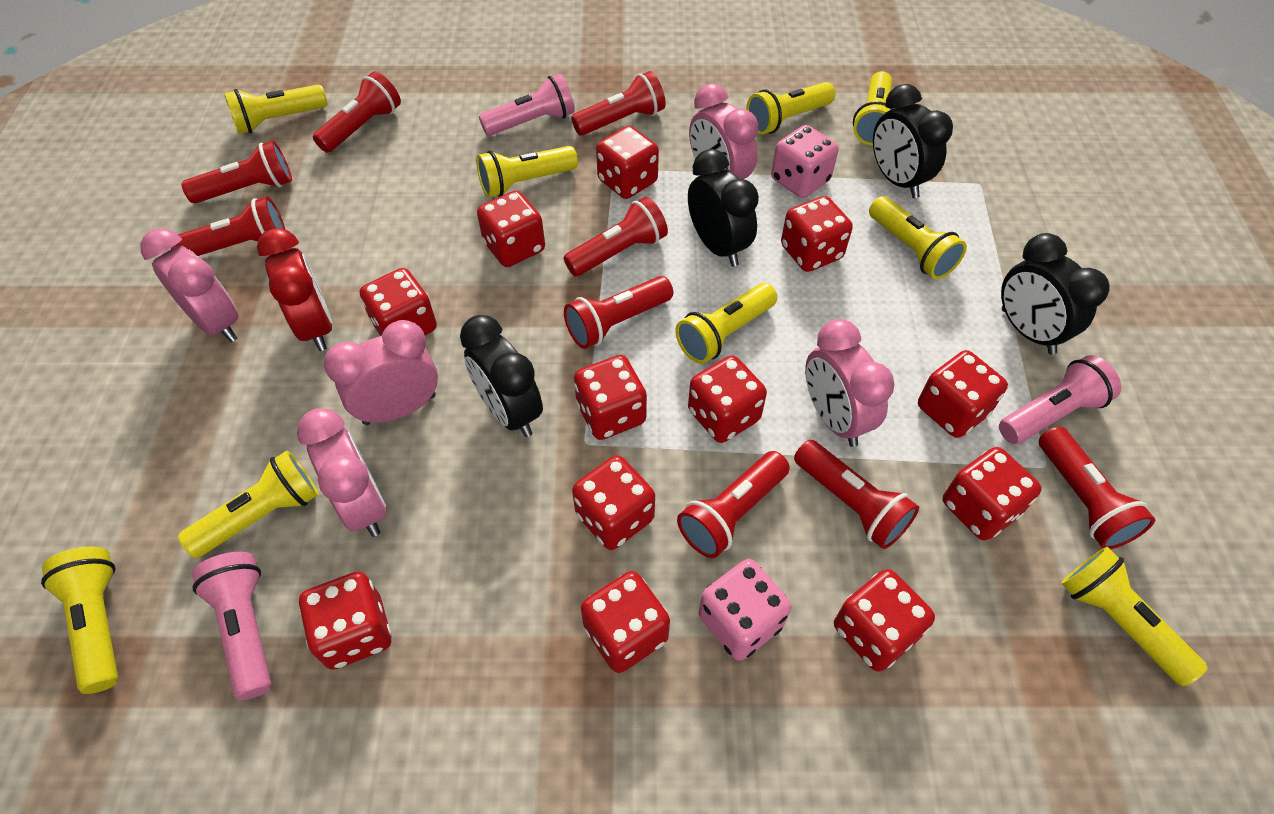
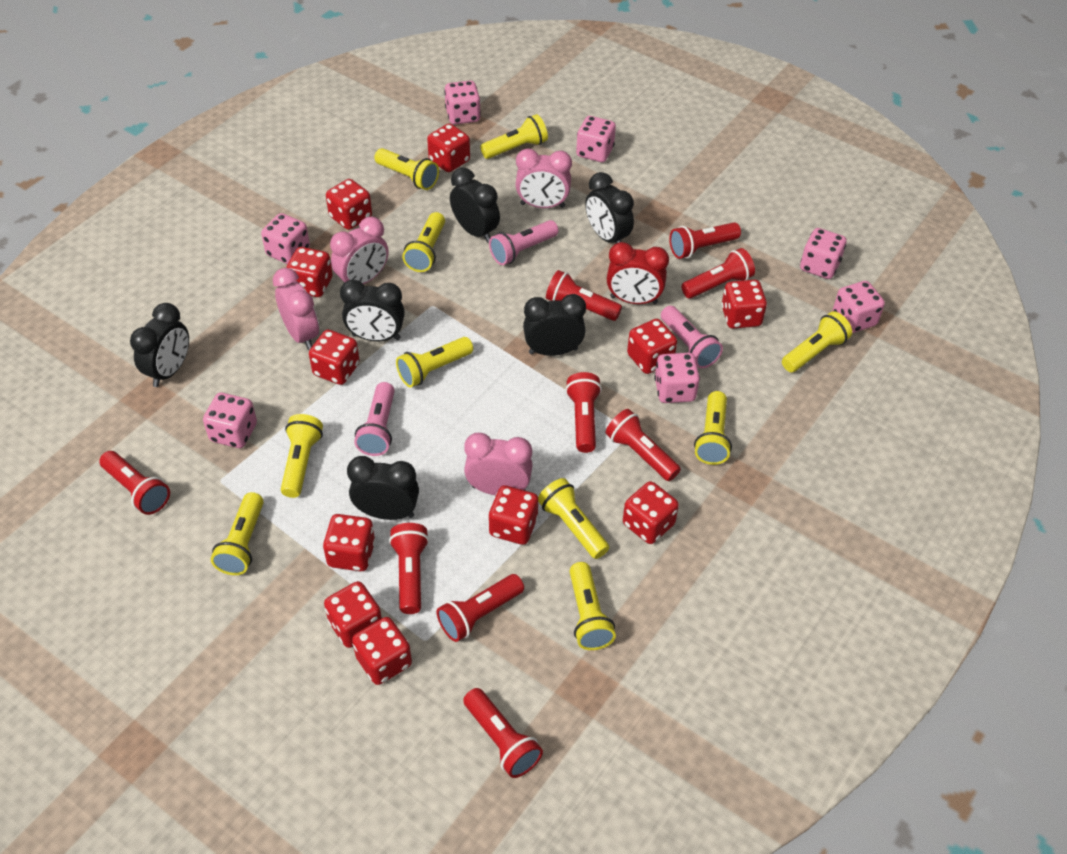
black clock: 4 -> 6
pink clock: 5 -> 4
pink dice: 2 -> 7
red dice: 12 -> 11
yellow flashlight: 9 -> 10

